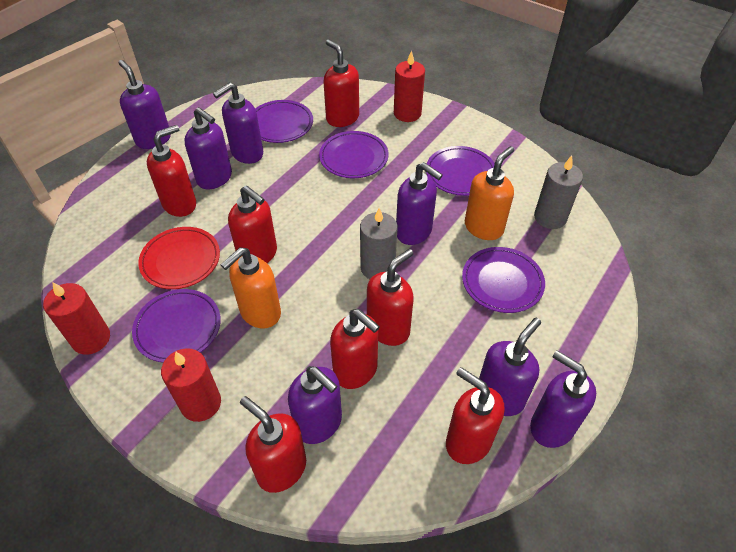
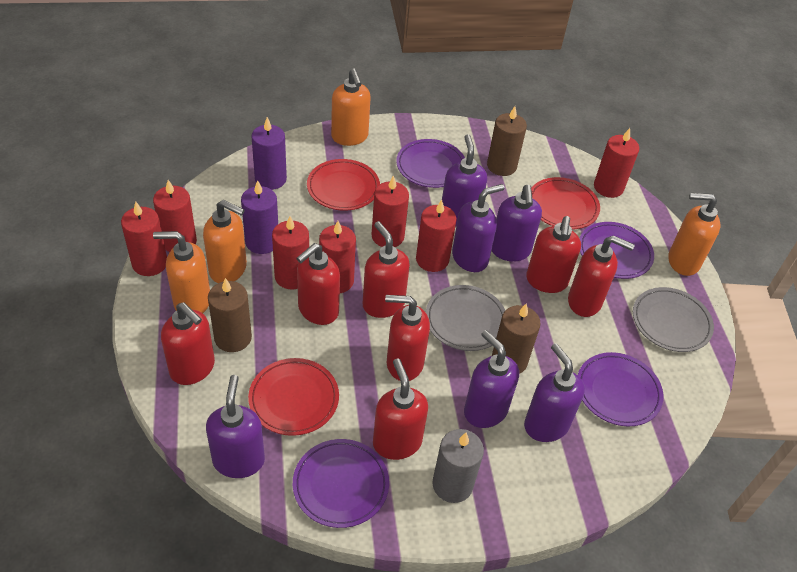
brown candle: 0 -> 3
grey candle: 2 -> 1
grey plate: 0 -> 2
orange soap dispenser: 2 -> 4
purple candle: 0 -> 2
purple plate: 5 -> 4
purple soap dispenser: 7 -> 6
red candle: 3 -> 7
red plate: 1 -> 3

